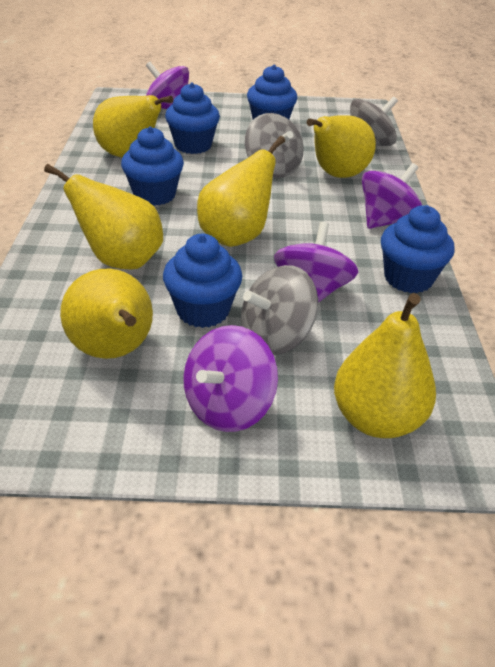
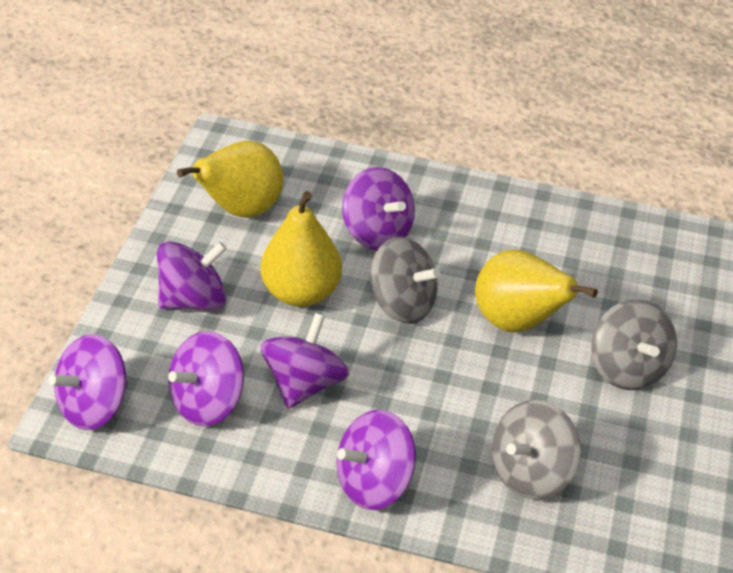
blue cupcake: 5 -> 0
purple spinning top: 4 -> 6
yellow pear: 6 -> 3

